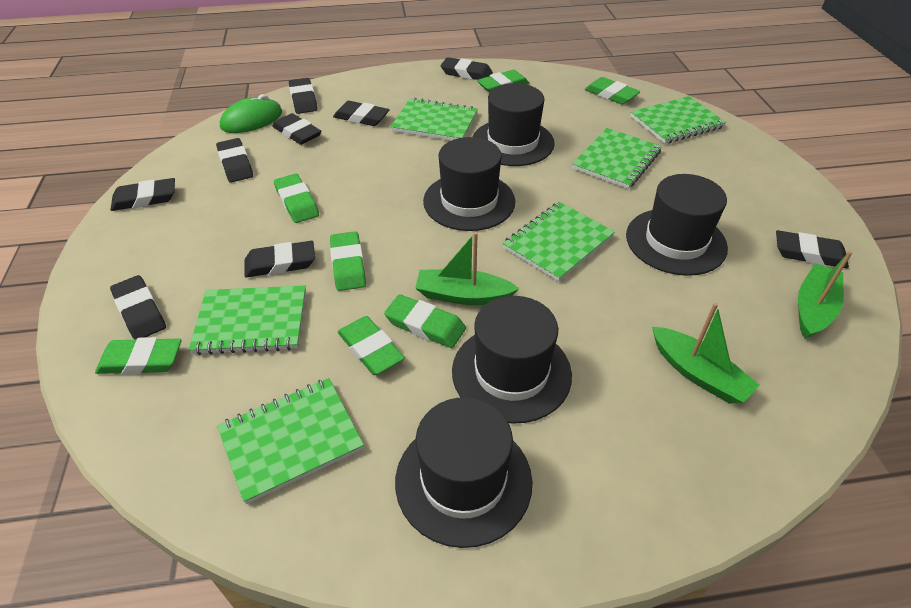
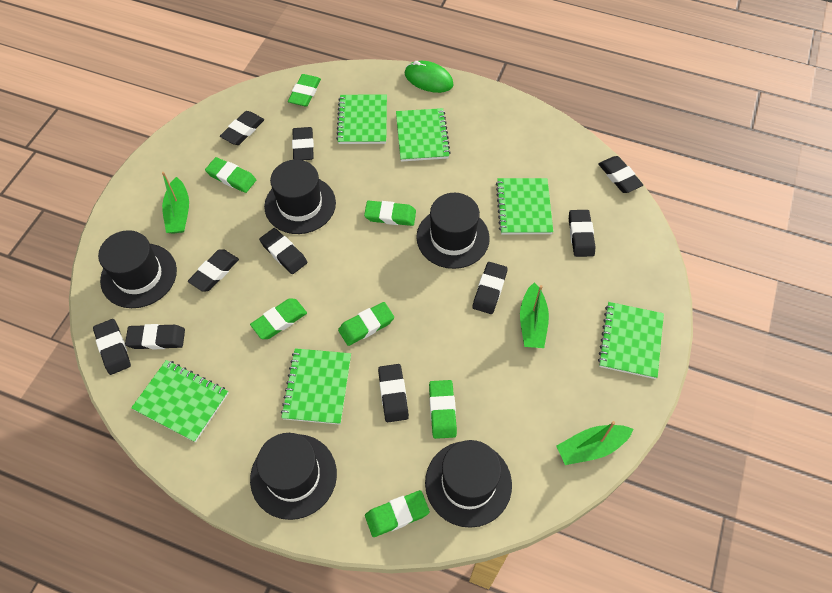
black eraser: 9 -> 10

